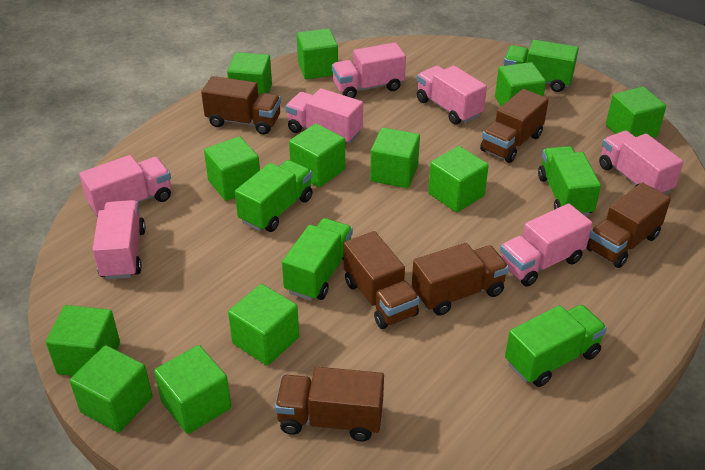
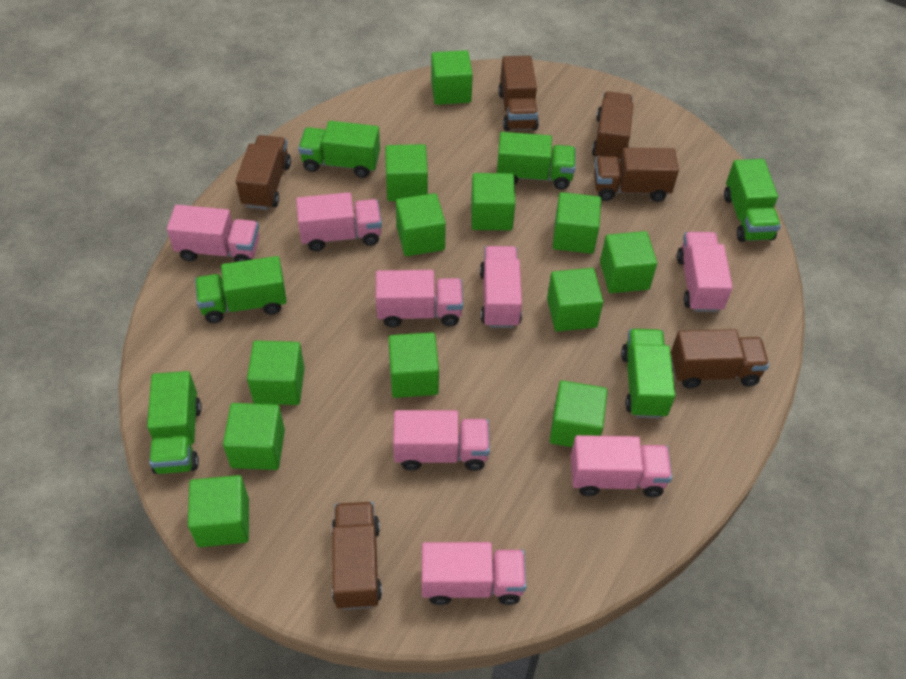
green truck: 5 -> 6
pink truck: 7 -> 8

